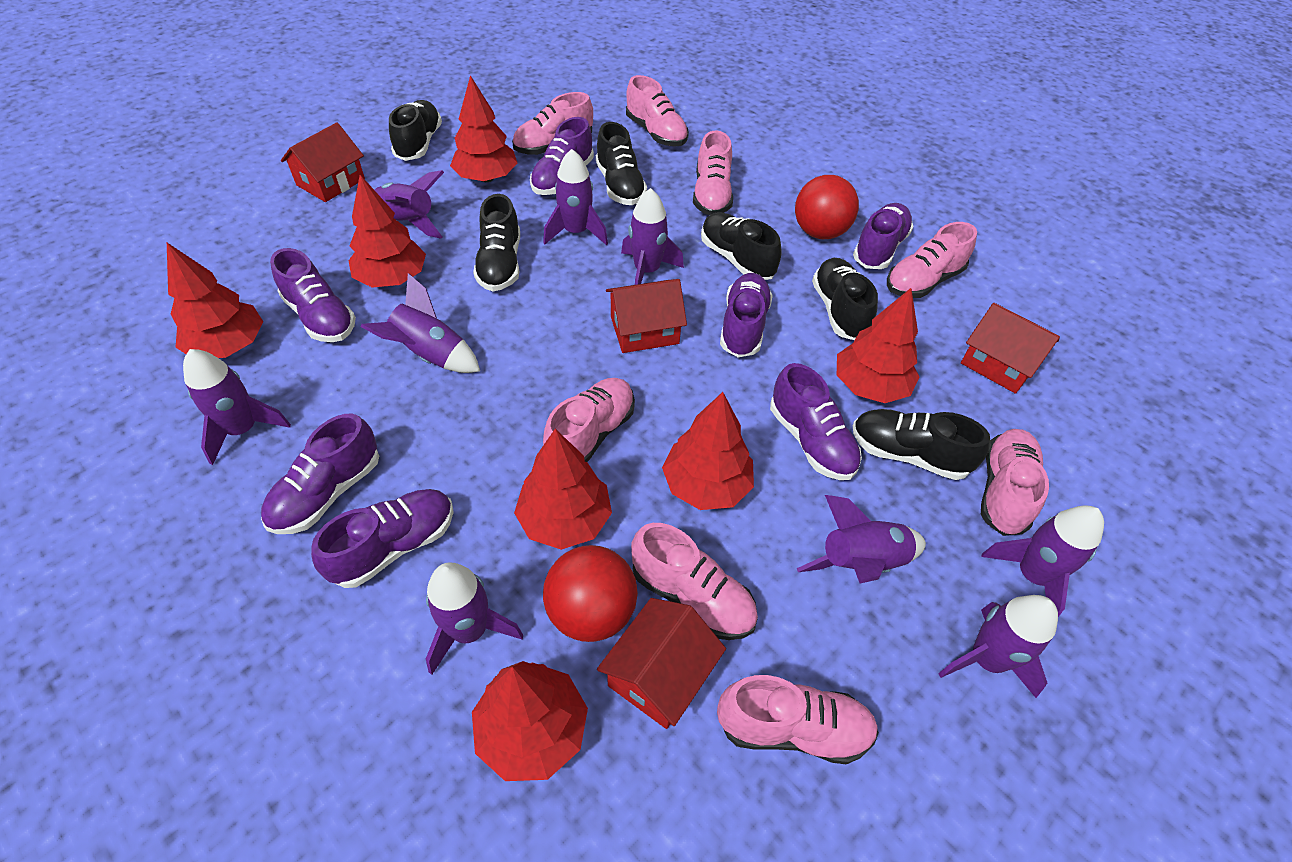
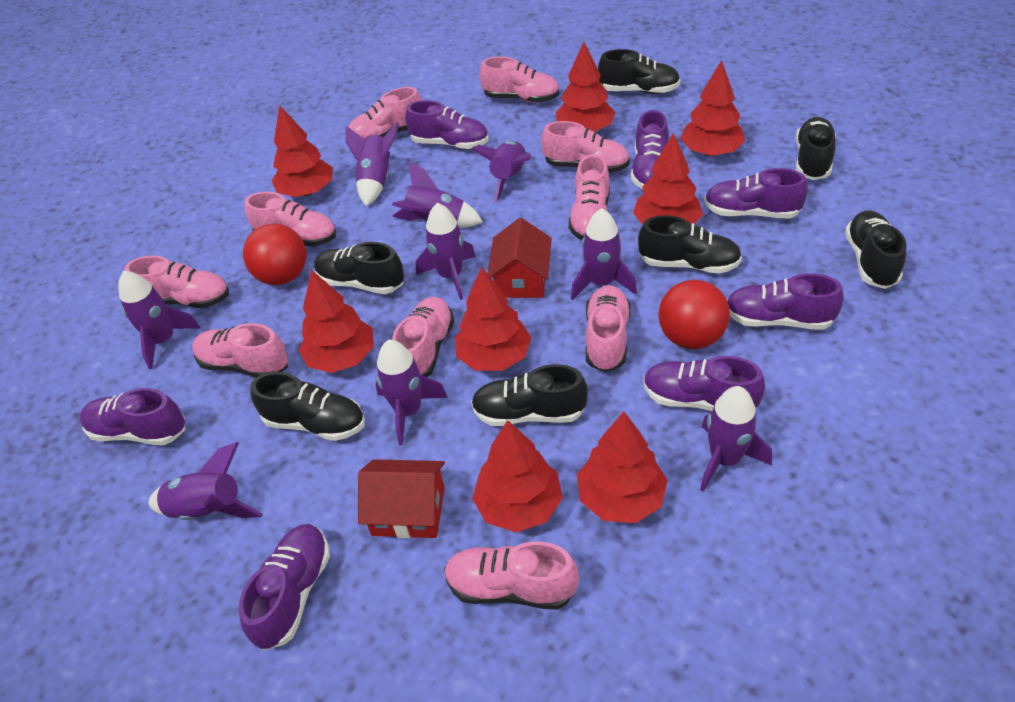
black shoe: 6 -> 7
pink shoe: 8 -> 10
red house: 4 -> 2
red tree: 7 -> 8

